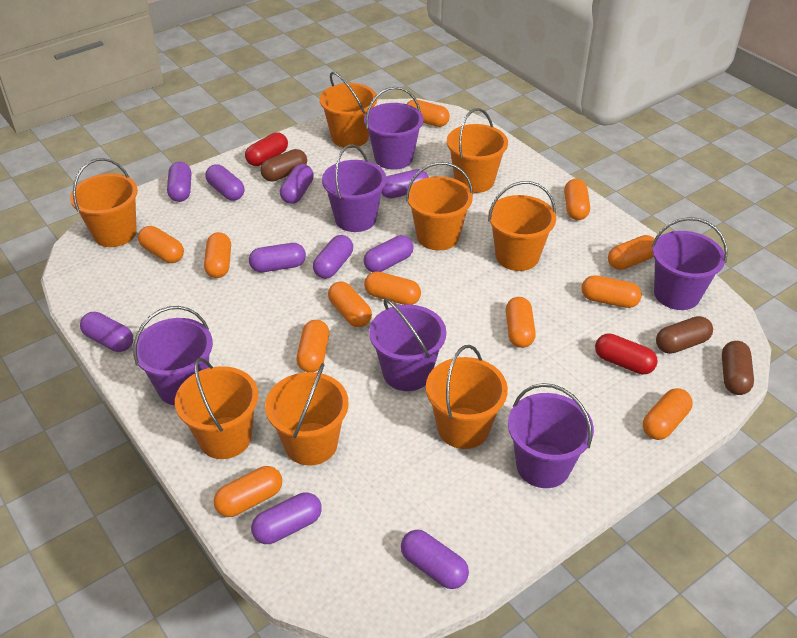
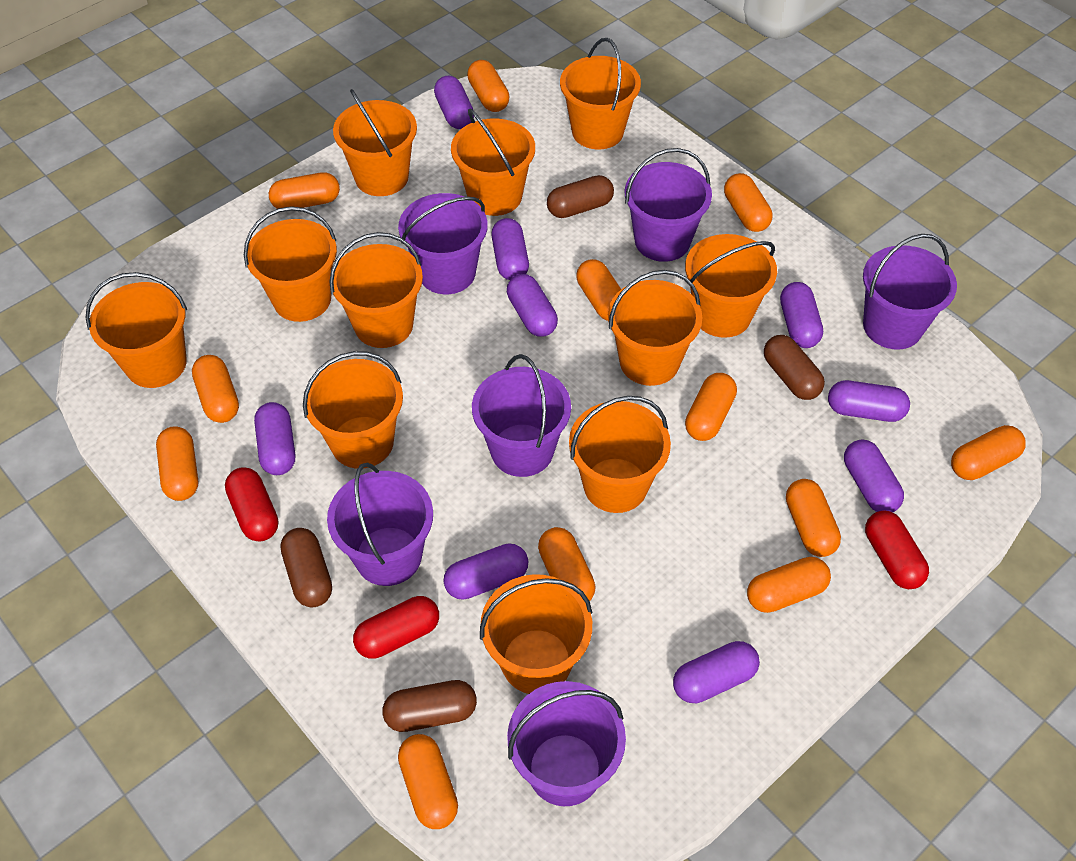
brown capsule: 3 -> 4
orange bucket: 8 -> 11
purple capsule: 10 -> 9
red capsule: 2 -> 3

